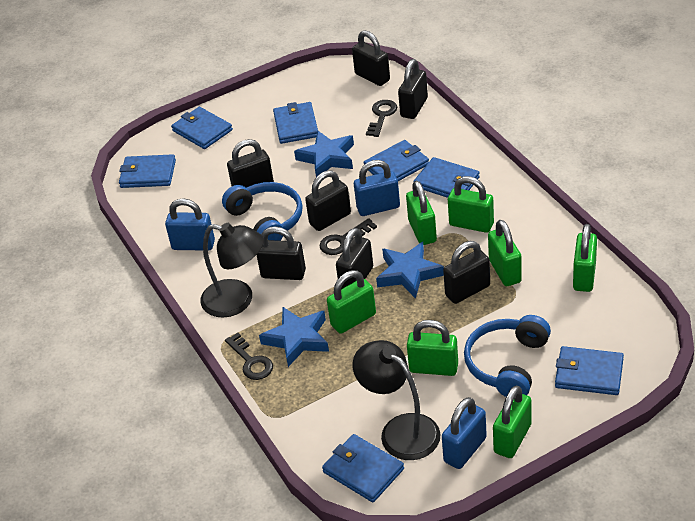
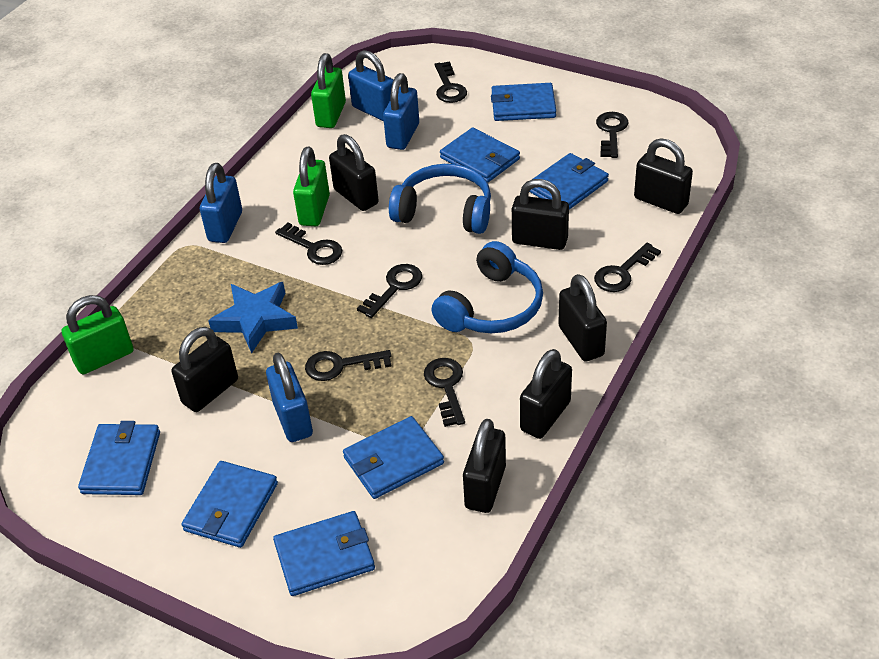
black key: 3 -> 7
black lamp: 2 -> 0
blue padlock: 3 -> 4
blue star: 3 -> 1
green padlock: 7 -> 3

